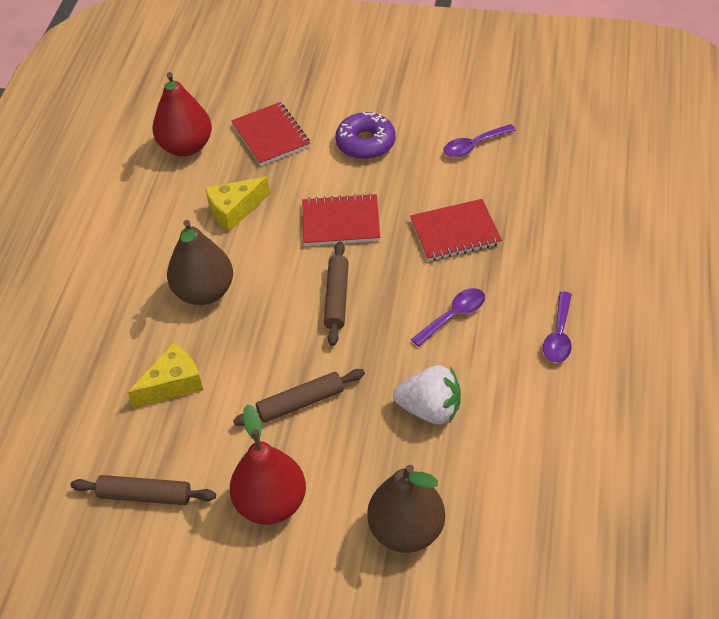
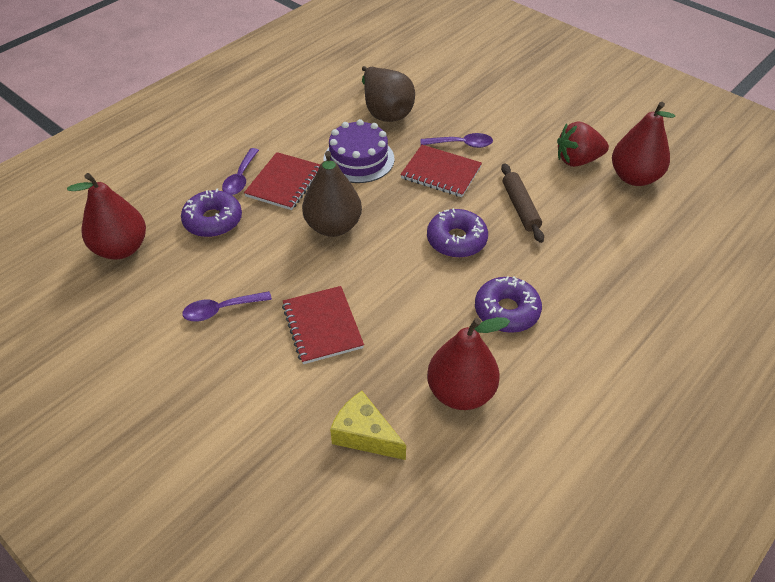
brown rolling pin: 3 -> 1
purple cake: 0 -> 1
purple donut: 1 -> 3
red pear: 2 -> 3
red strawberry: 0 -> 1
white strawberry: 1 -> 0
yellow cheese: 2 -> 1

